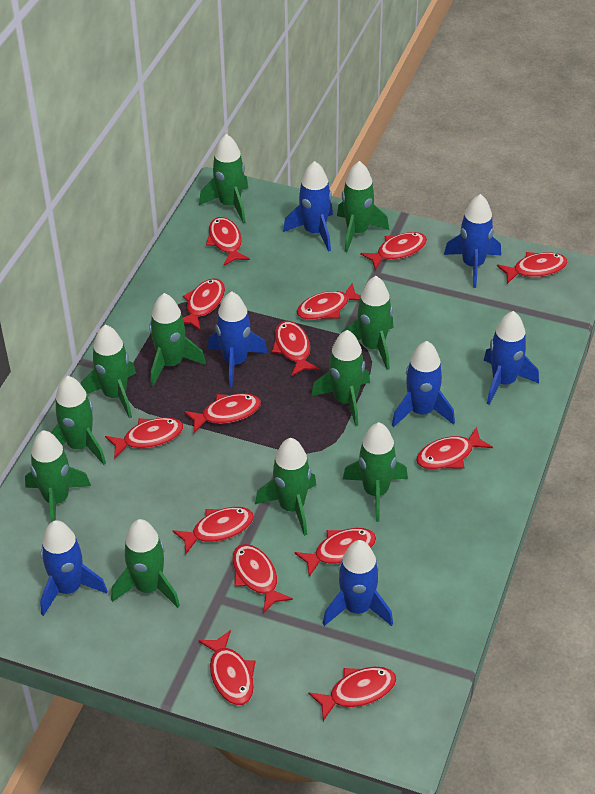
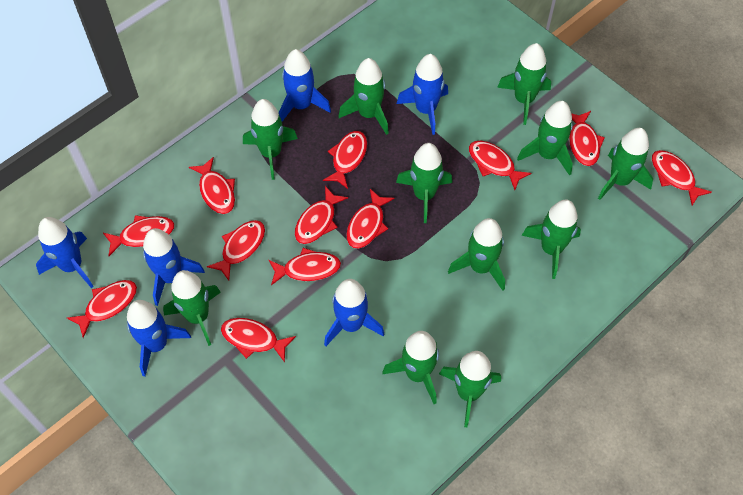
blue rocket: 7 -> 6
red fish: 14 -> 12

